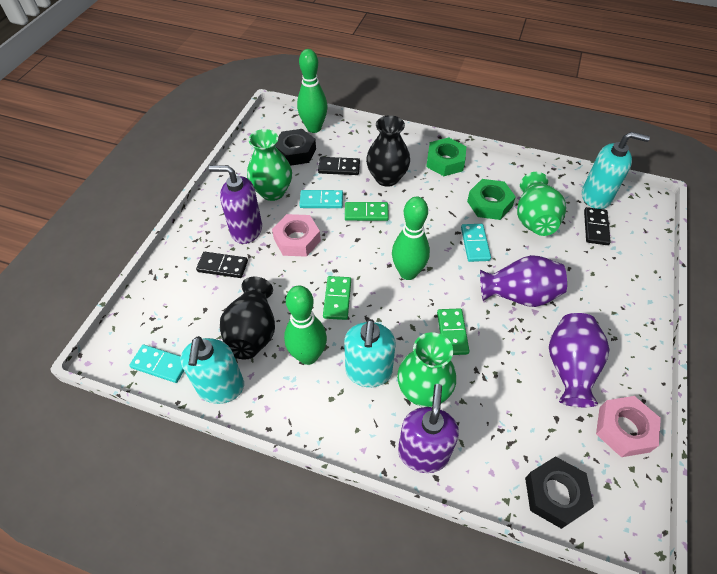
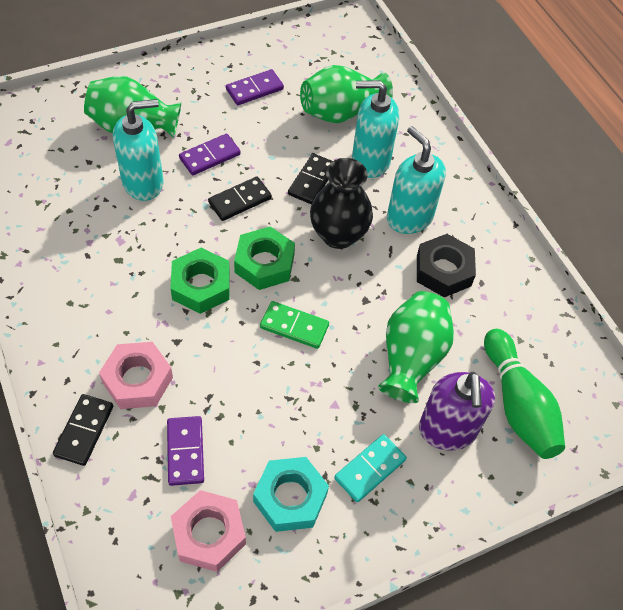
black nut: 2 -> 1
black vase: 2 -> 1
green bowling pin: 3 -> 1
green domino: 3 -> 1
purple domino: 0 -> 3
purple soap dispenser: 2 -> 1
purple vase: 2 -> 0
turquoise domino: 3 -> 1
turquoise nut: 0 -> 1

